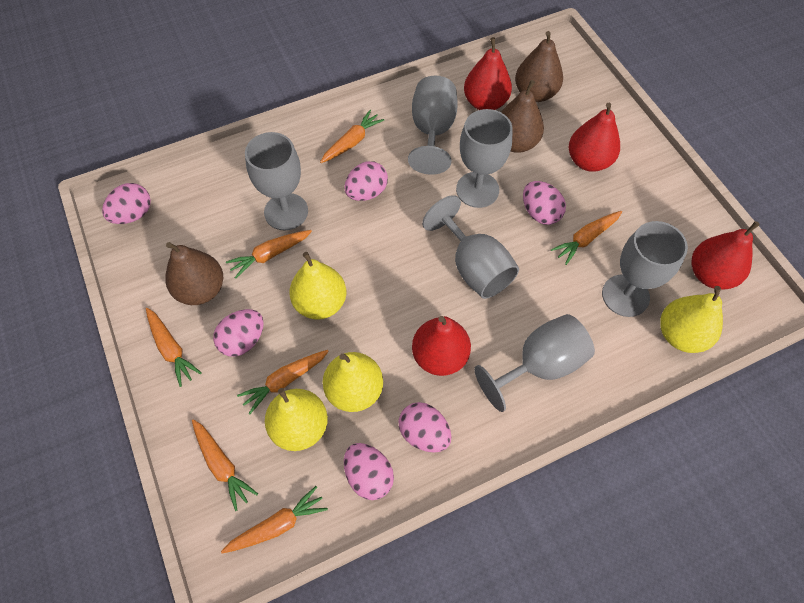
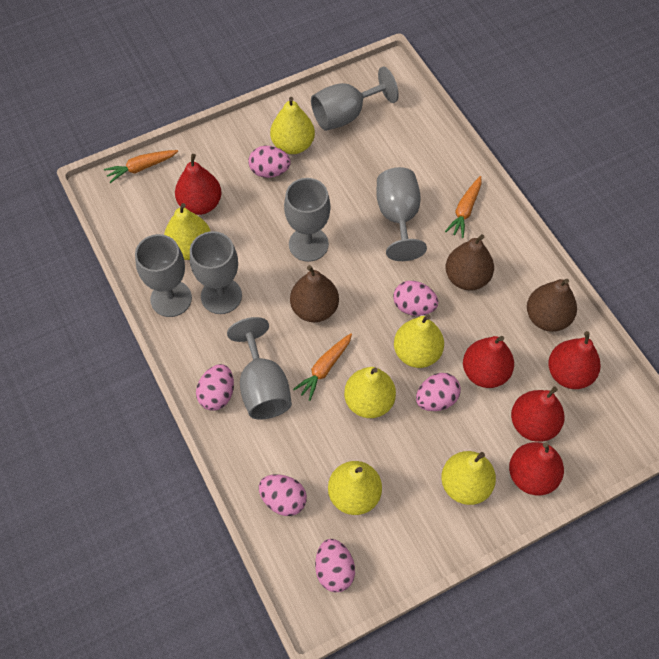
orange carrot: 7 -> 3
red pear: 4 -> 5
yellow pear: 4 -> 6

